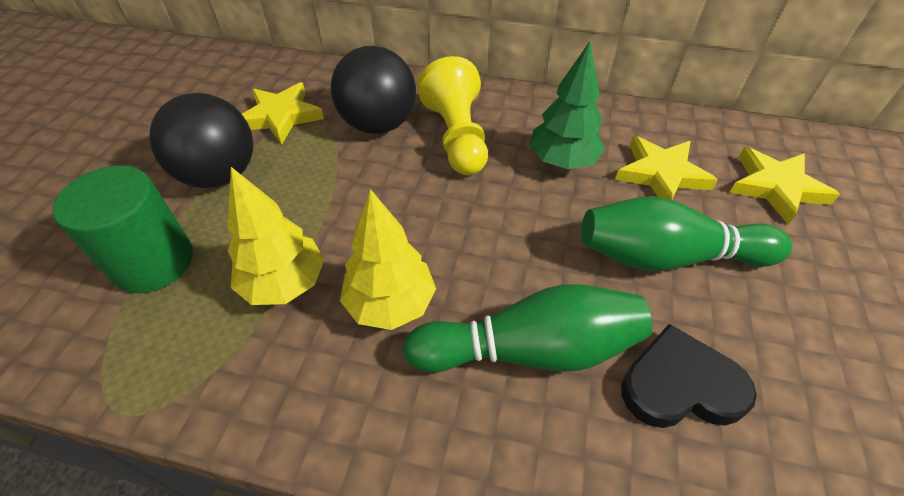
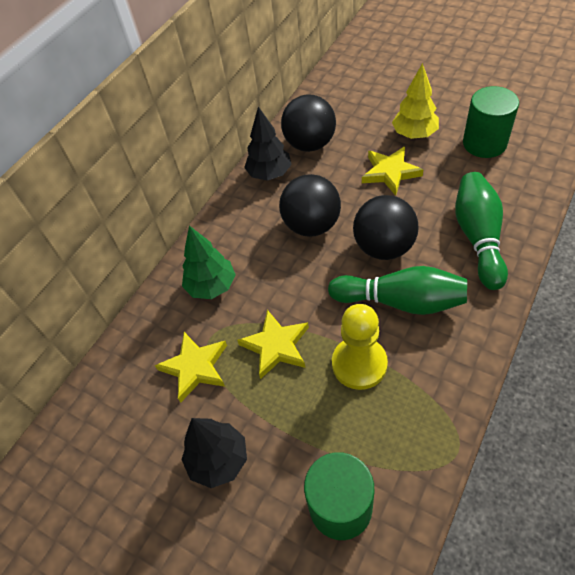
black ball: 2 -> 3
black heart: 1 -> 0
black tree: 0 -> 2
green cylinder: 1 -> 2
yellow tree: 2 -> 1

